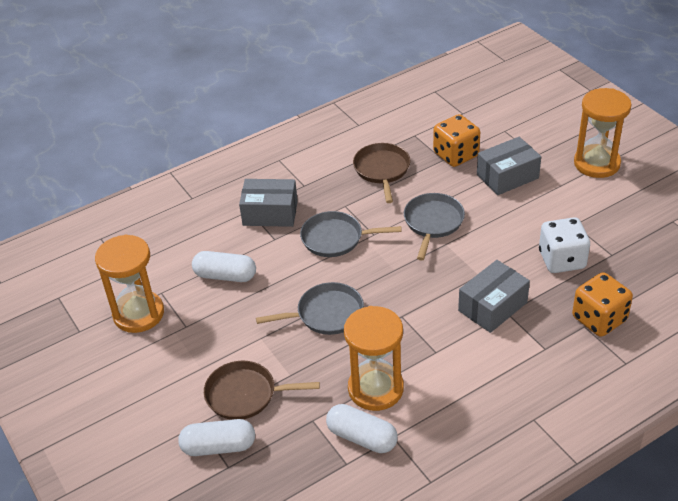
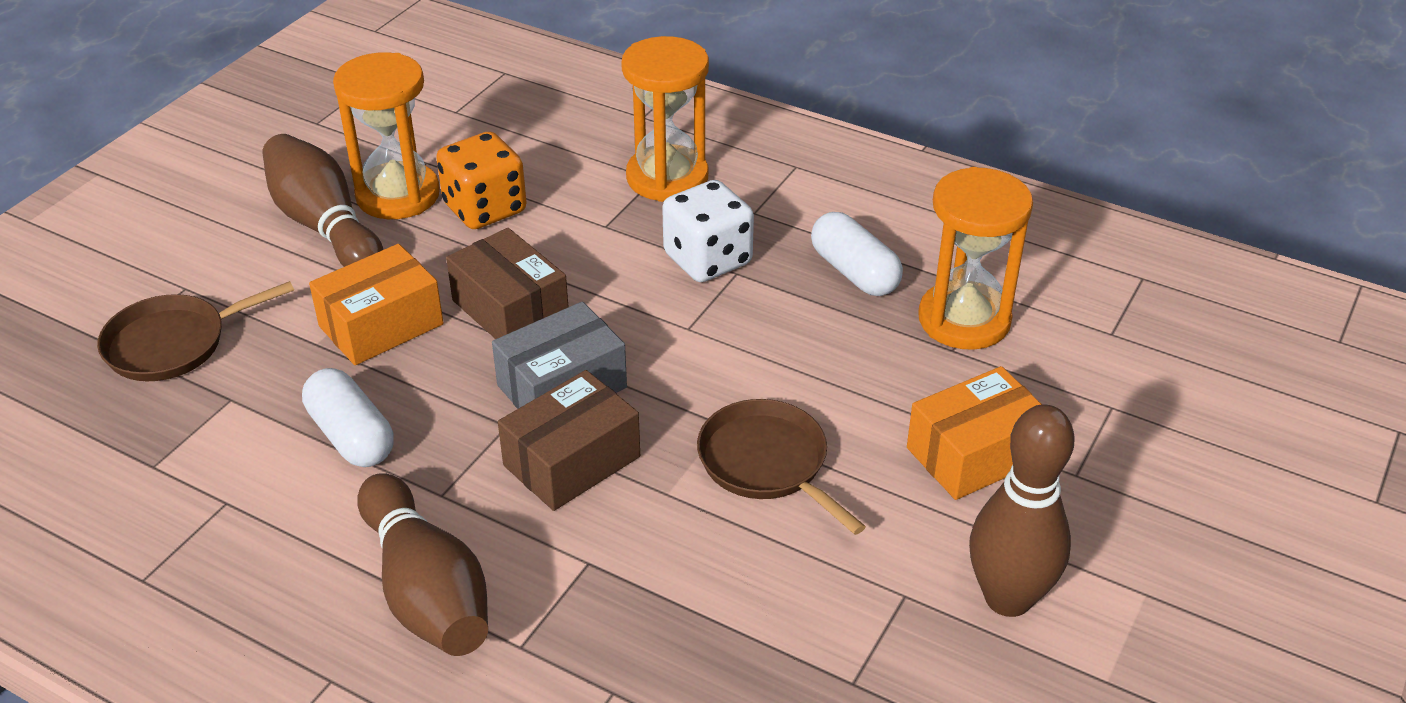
brown bowling pin: 0 -> 3
brown box: 0 -> 2
grey box: 3 -> 1
grey pan: 3 -> 0
orange box: 0 -> 2
orange dice: 2 -> 1
white capsule: 3 -> 2

